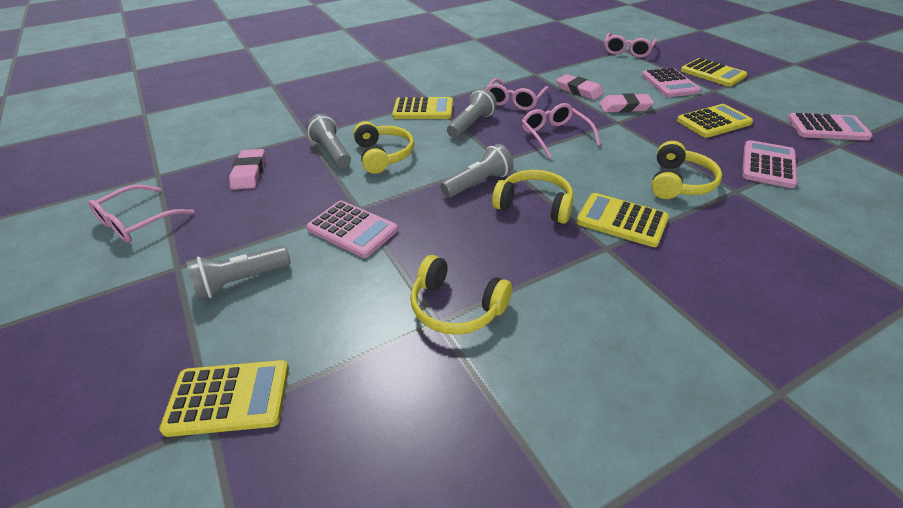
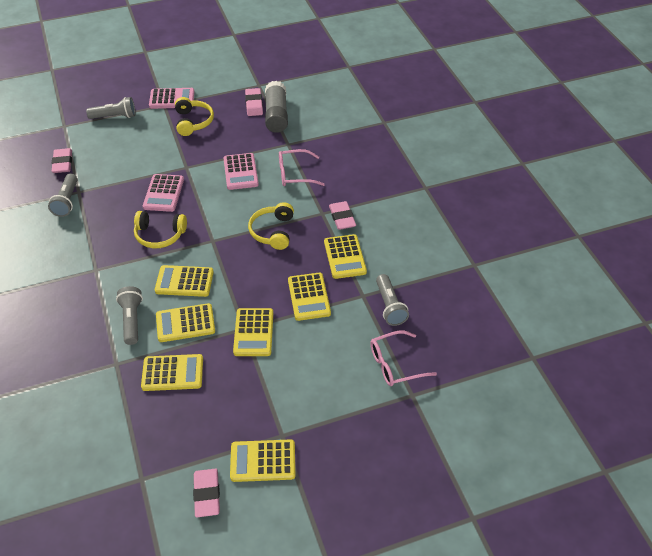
grey glue stick: 0 -> 1
pink calculator: 4 -> 3
pink eraser: 3 -> 4
pink glasses: 4 -> 2
yellow calculator: 5 -> 7
yellow headphones: 4 -> 3

